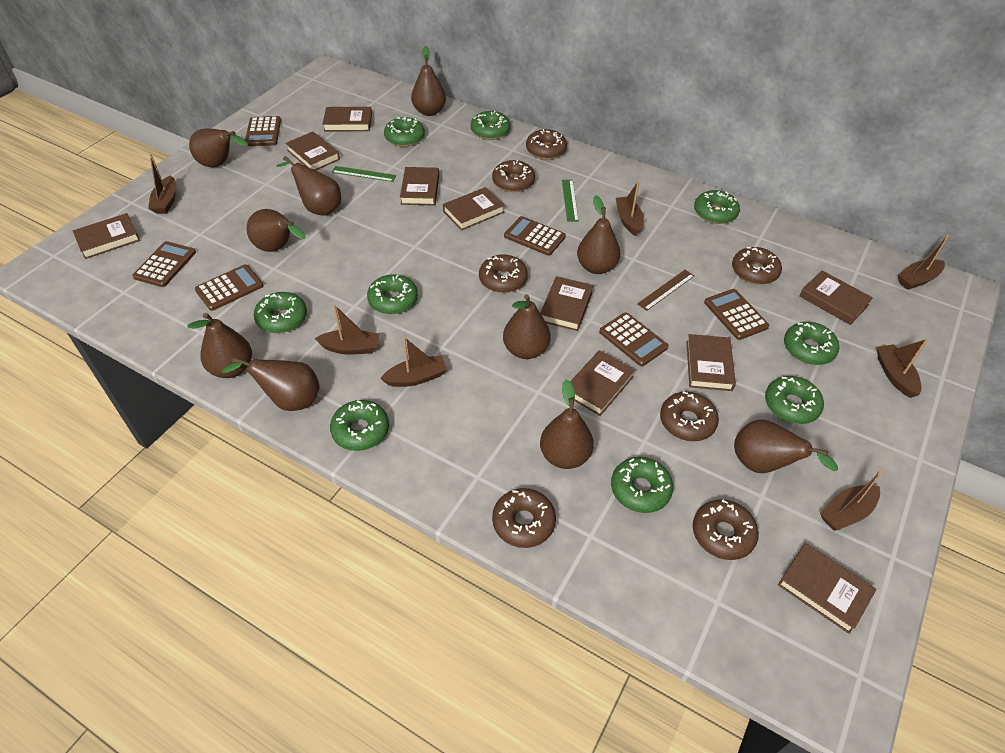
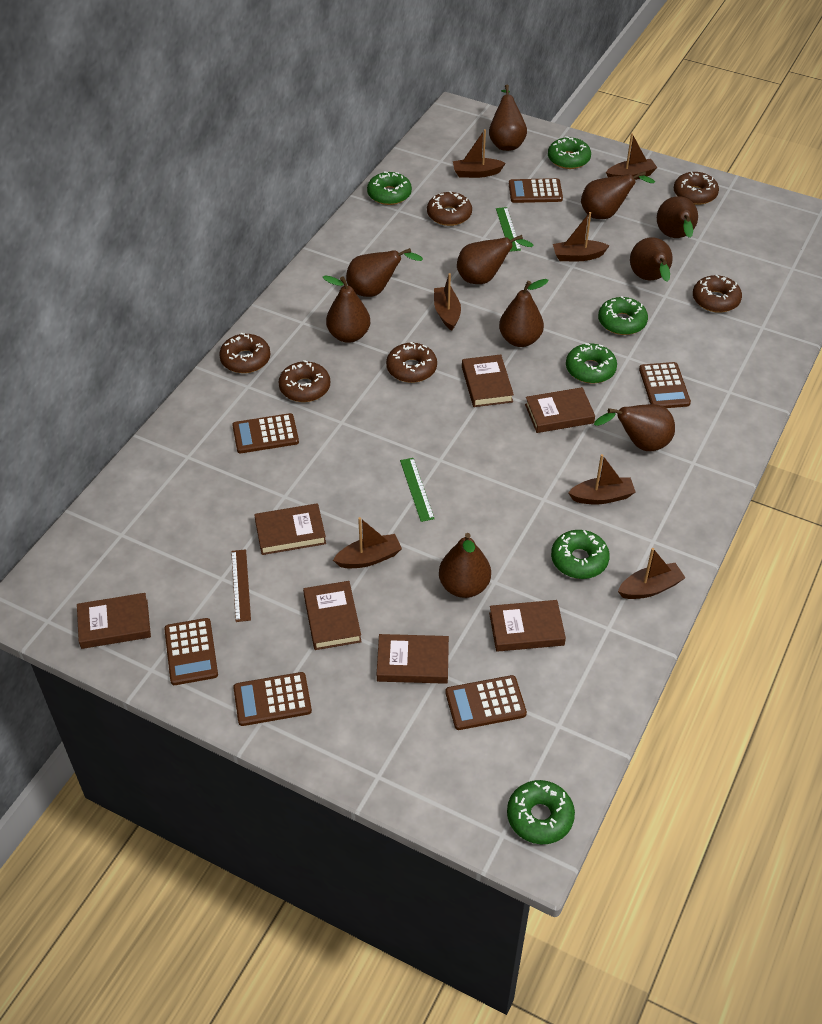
brown book: 10 -> 7
brown donut: 7 -> 6
green donut: 9 -> 6

